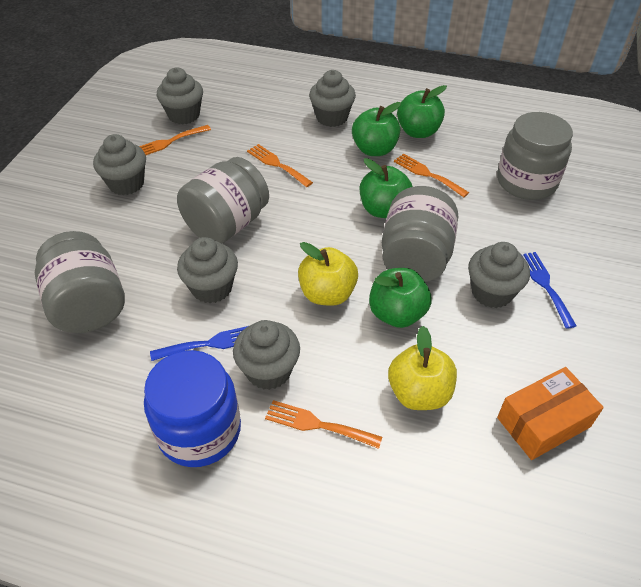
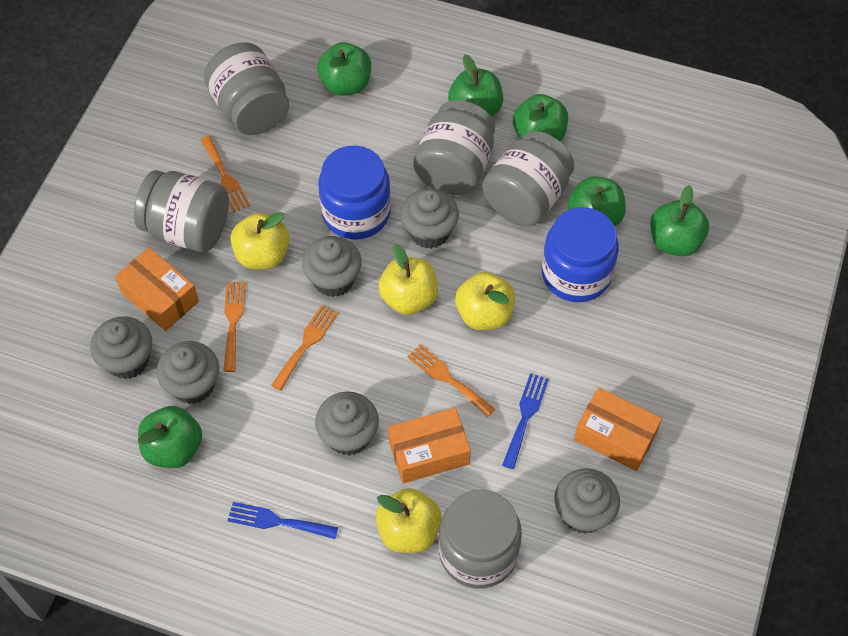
blue jar: 1 -> 2
green apple: 4 -> 6
grey jar: 4 -> 5
orange box: 1 -> 3
yellow apple: 2 -> 4

